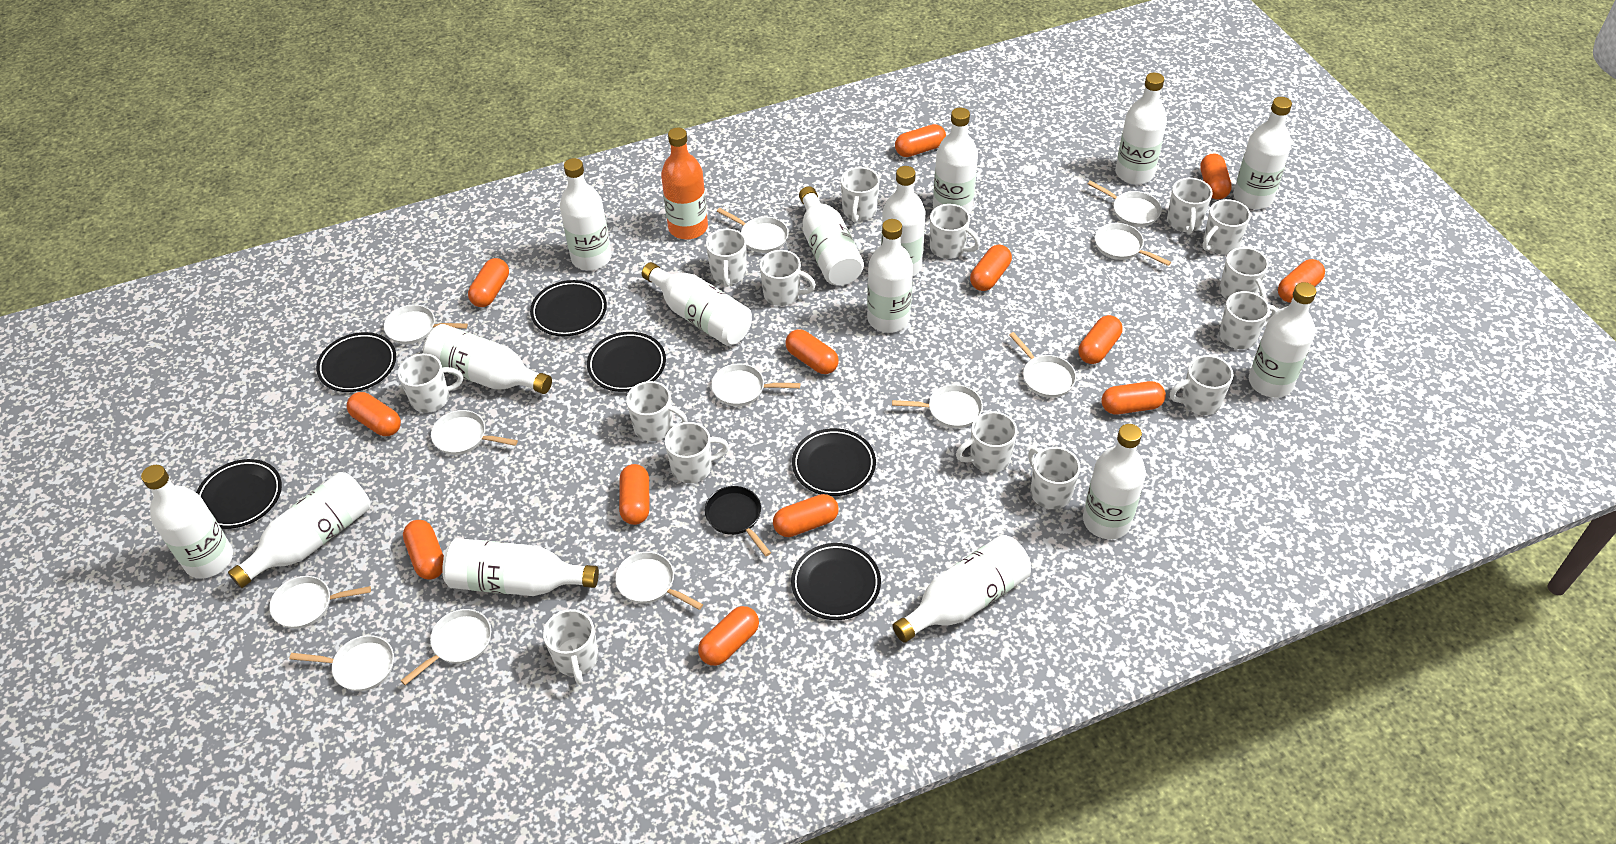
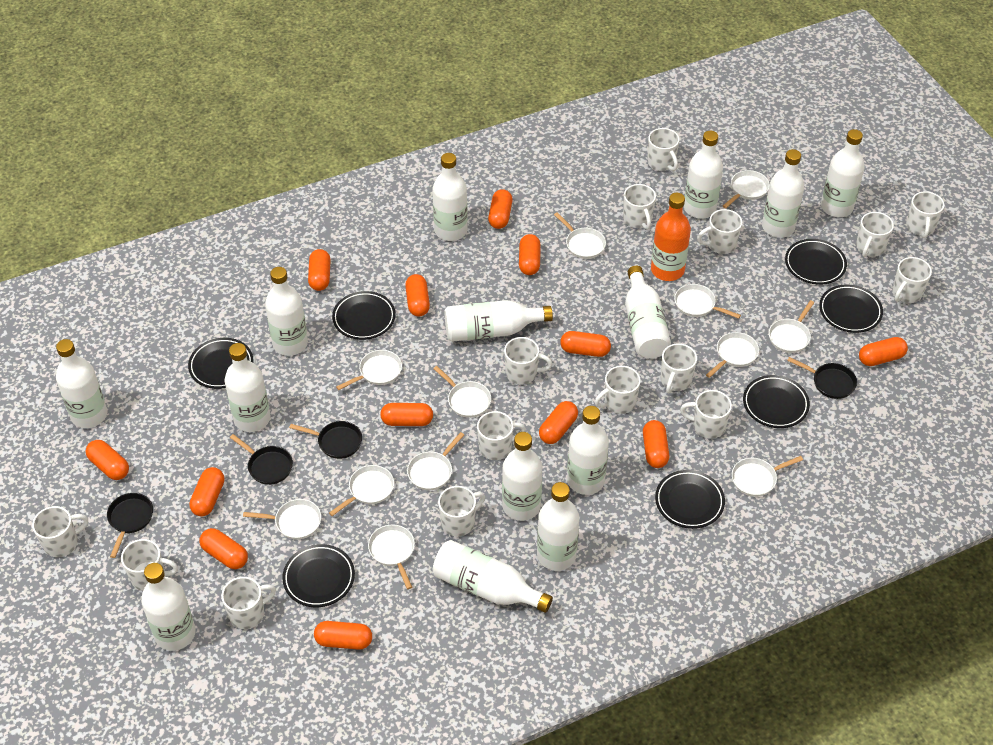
black pan: 1 -> 4
black plate: 6 -> 7
white bottle: 15 -> 14

